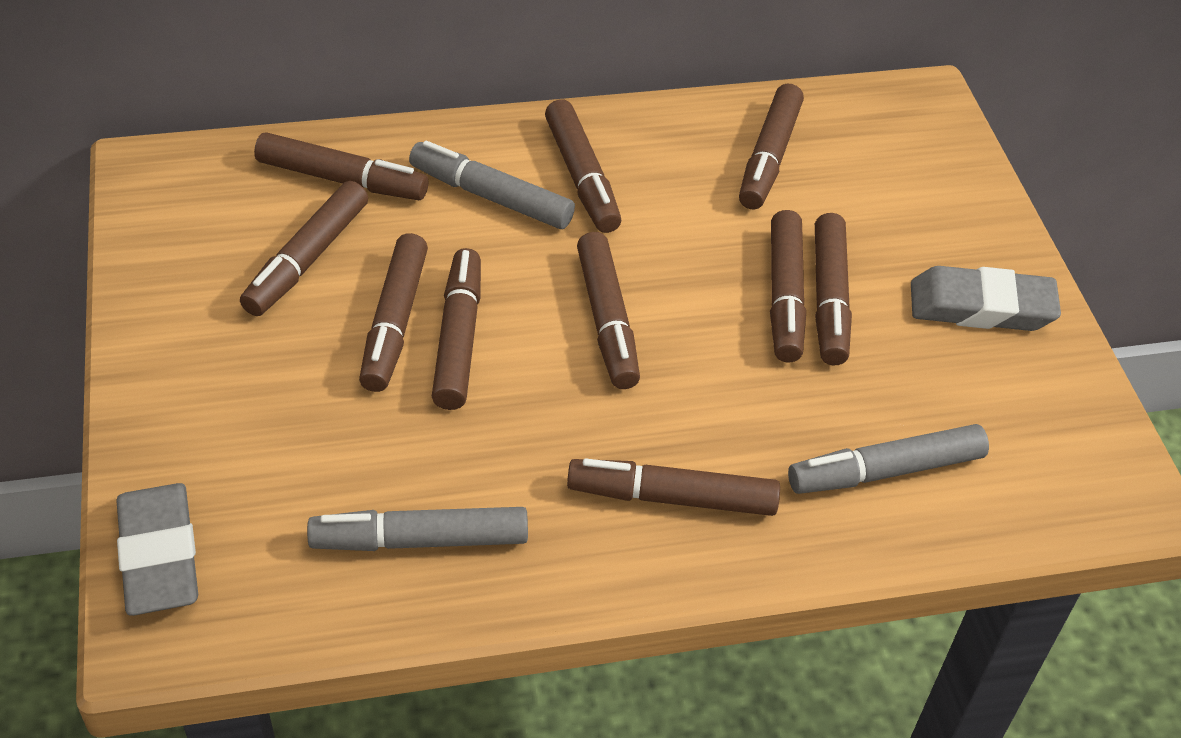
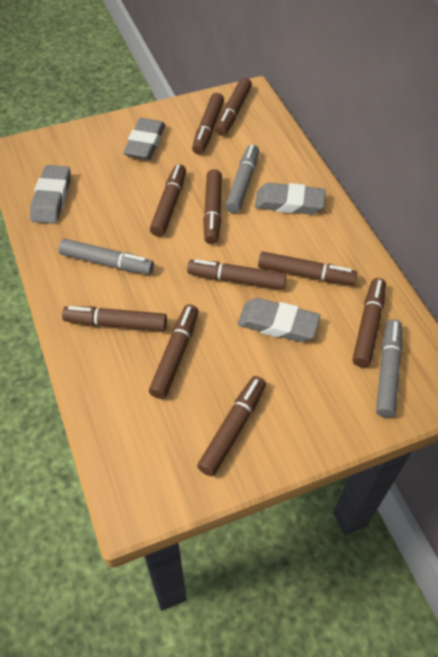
grey eraser: 2 -> 4

